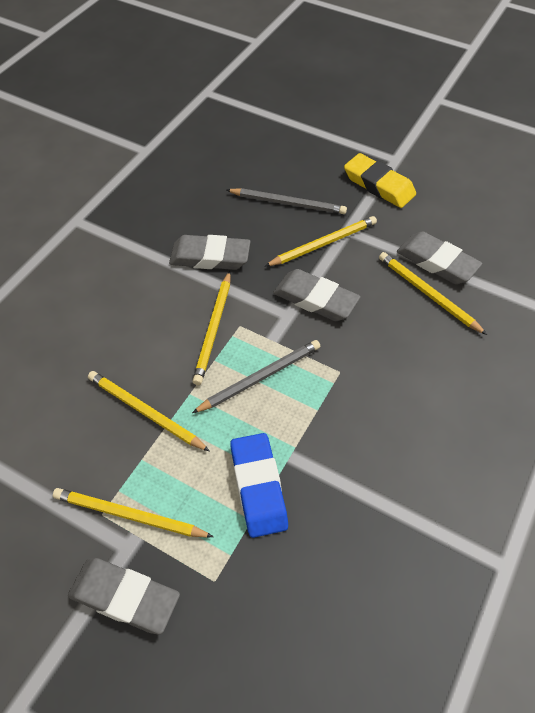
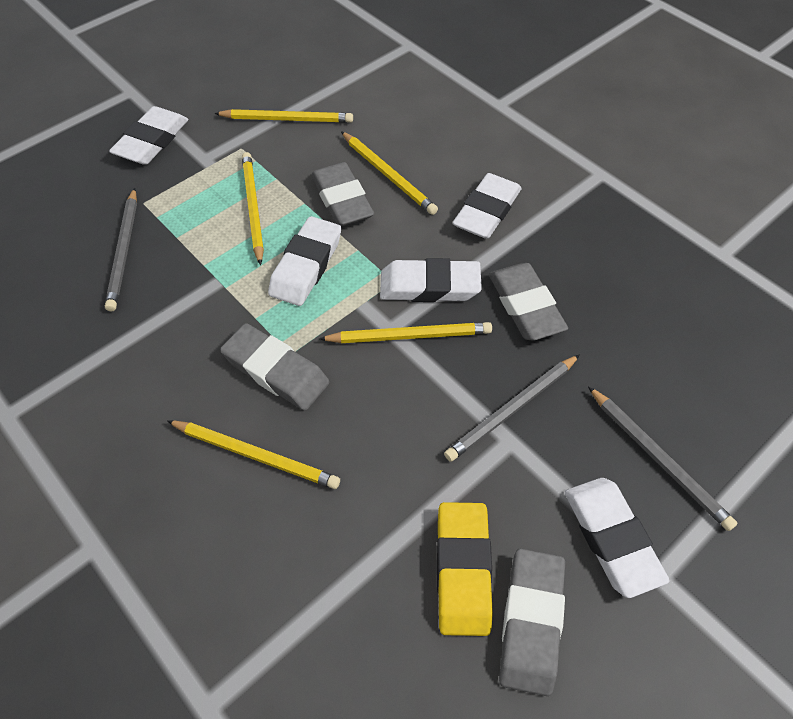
blue eraser: 1 -> 0
grey pencil: 2 -> 3
white eraser: 0 -> 5

